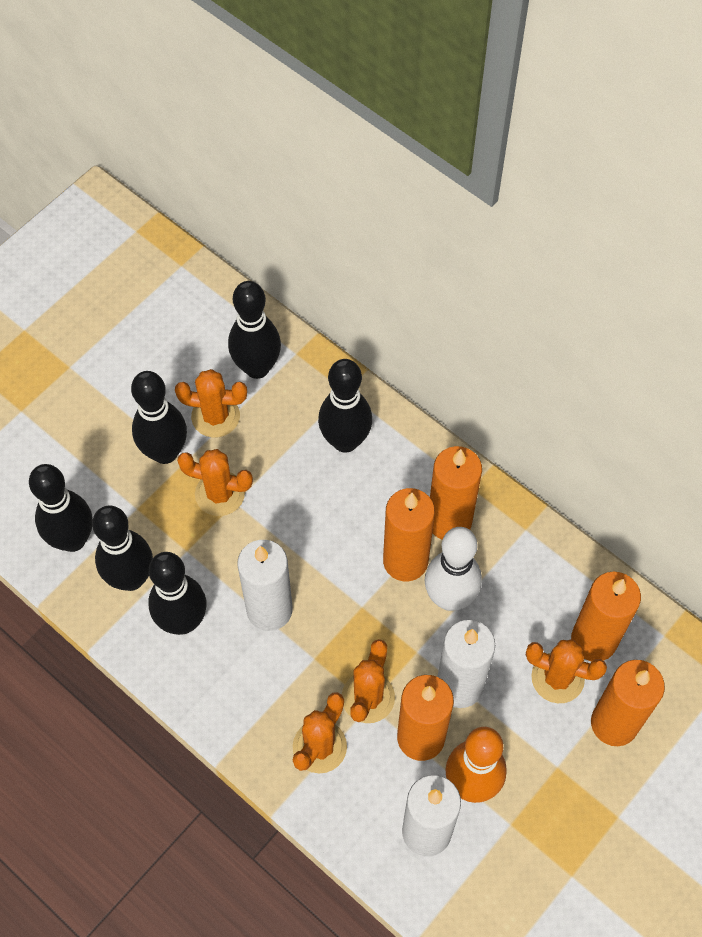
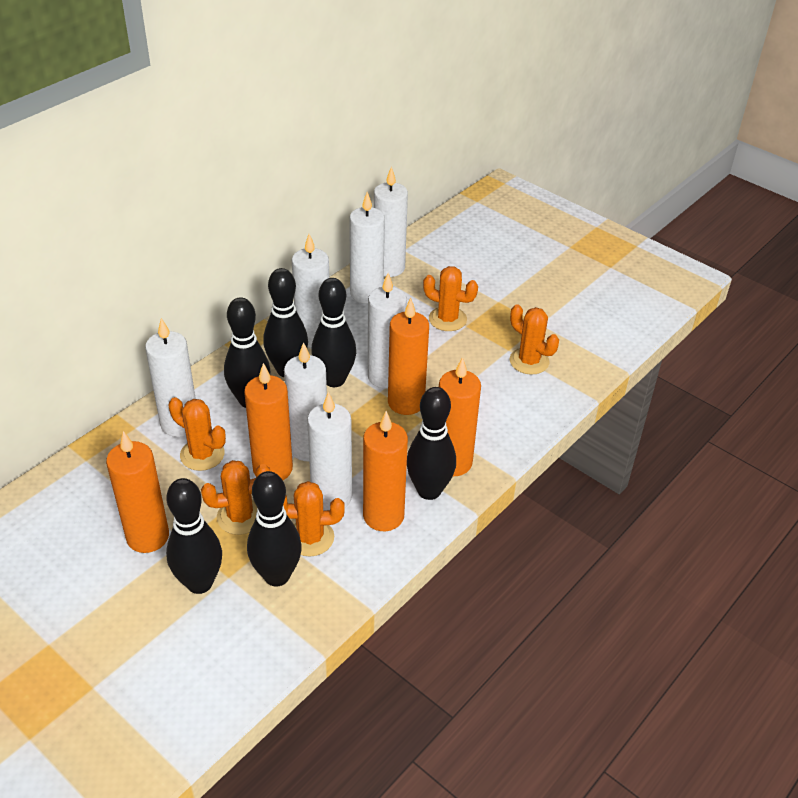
orange bowling pin: 1 -> 0
white bowling pin: 1 -> 0
white candle: 3 -> 7

